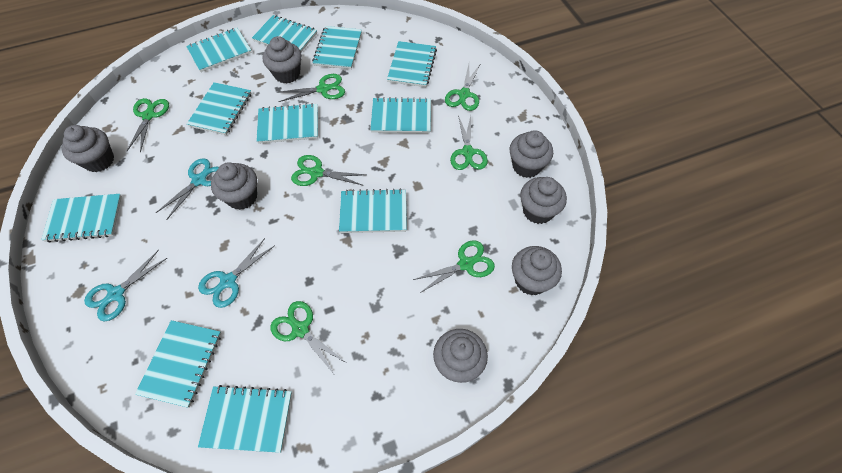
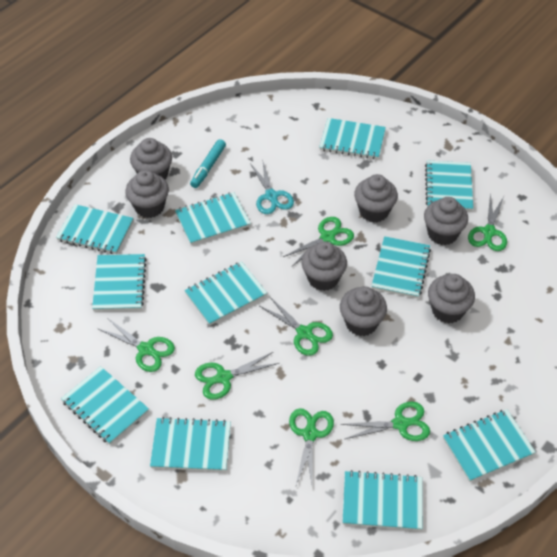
turquoise marker: 0 -> 1
turquoise scissors: 3 -> 1

